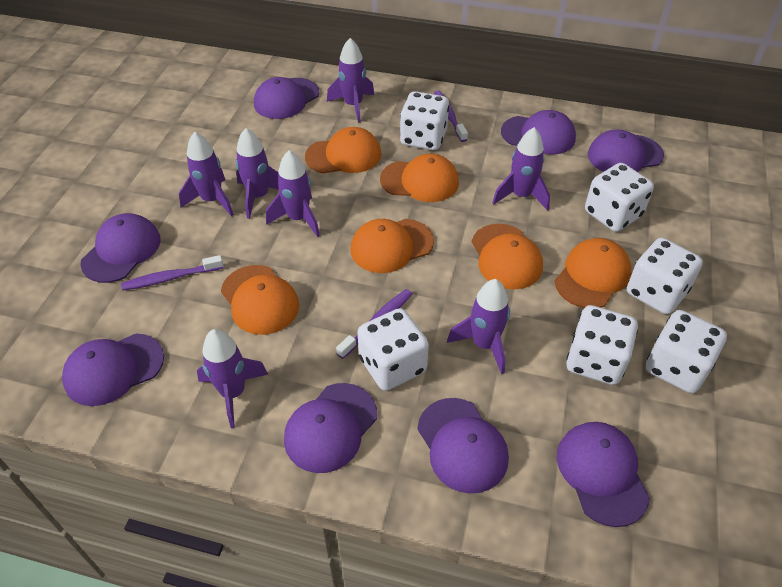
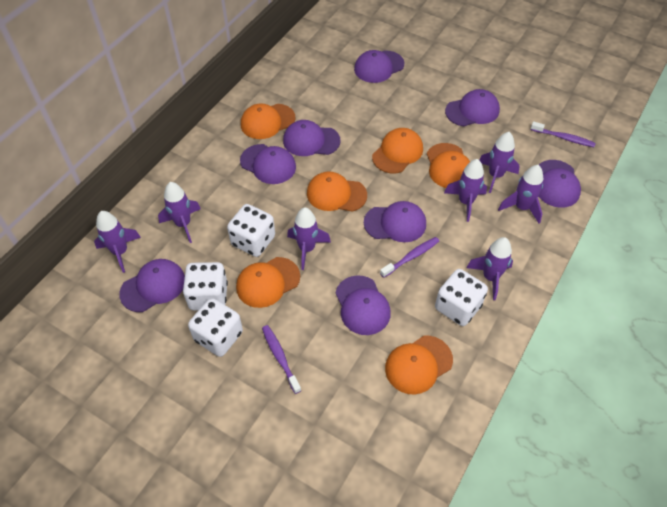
white dice: 6 -> 4

